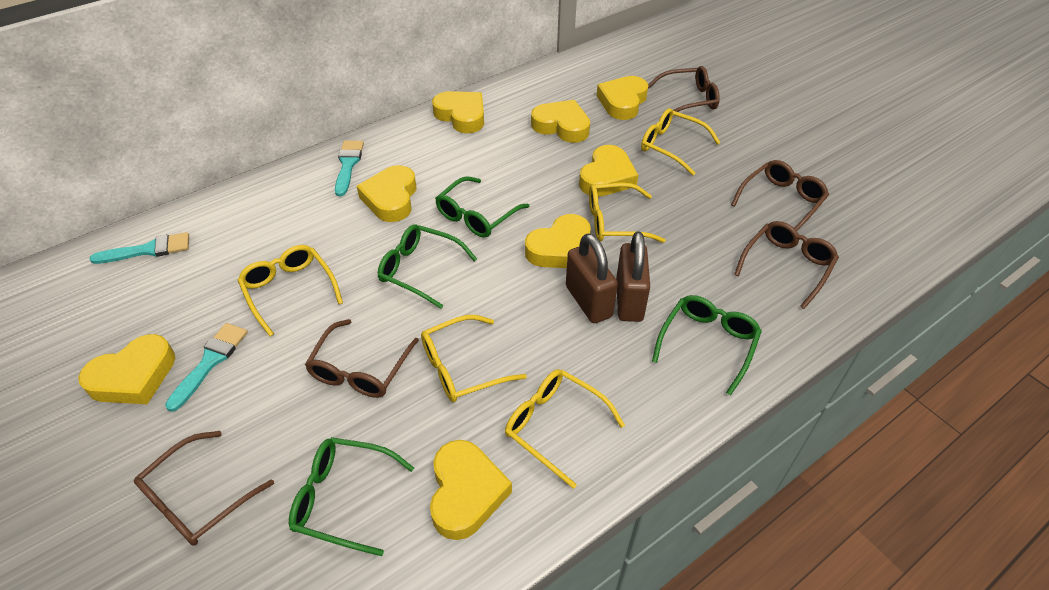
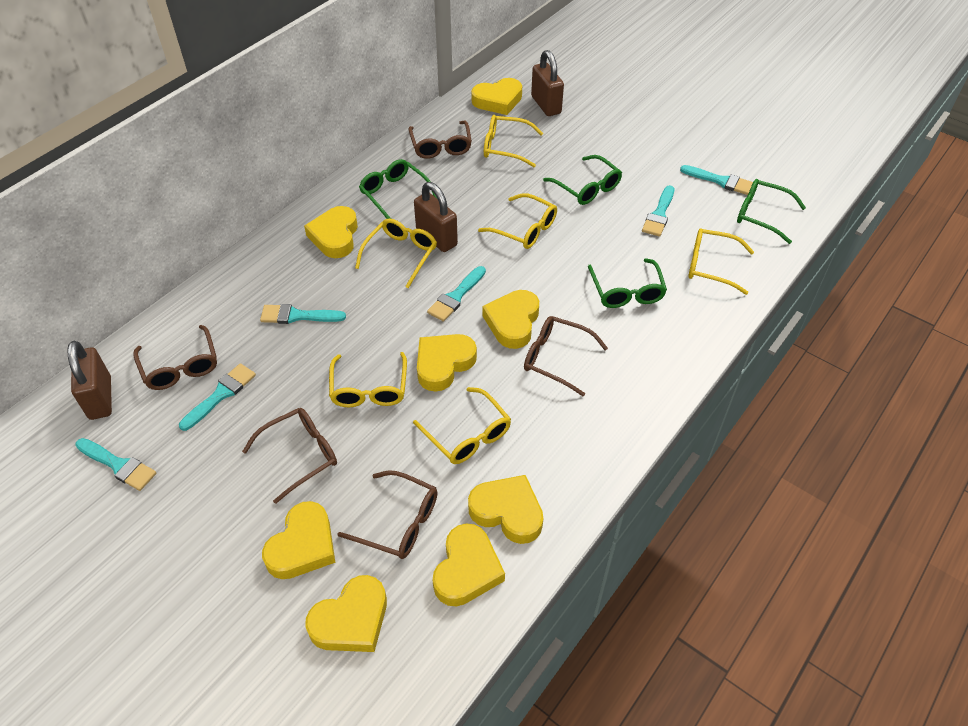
brown padlock: 2 -> 3
turquoise brush: 3 -> 6
yellow glasses: 5 -> 6

